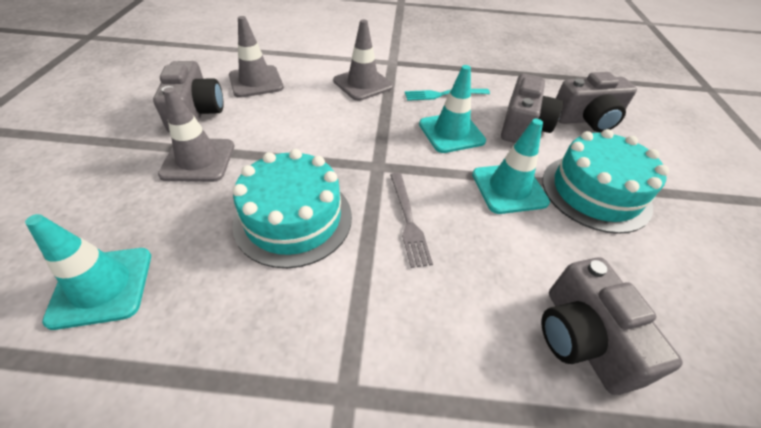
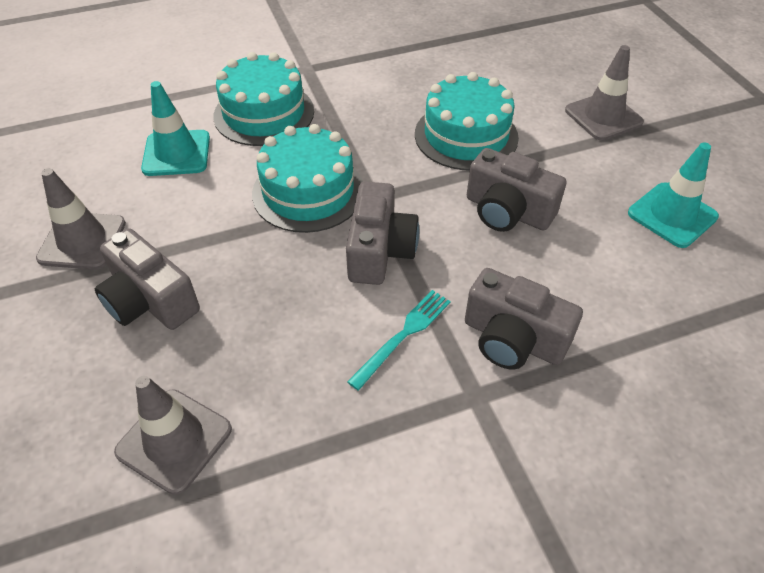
grey fork: 1 -> 0
turquoise cake: 2 -> 3
turquoise traffic cone: 3 -> 2

